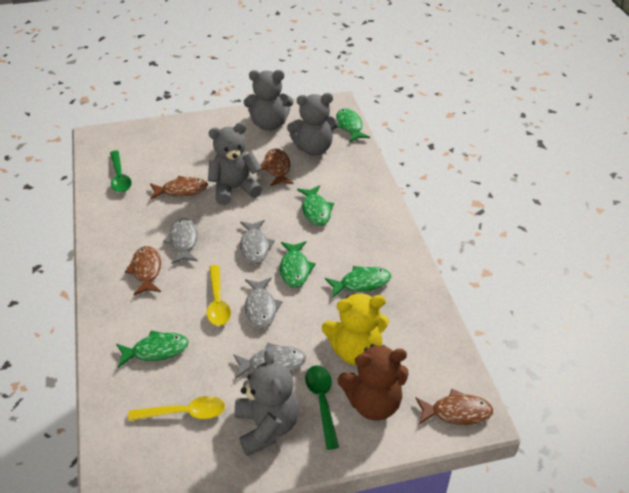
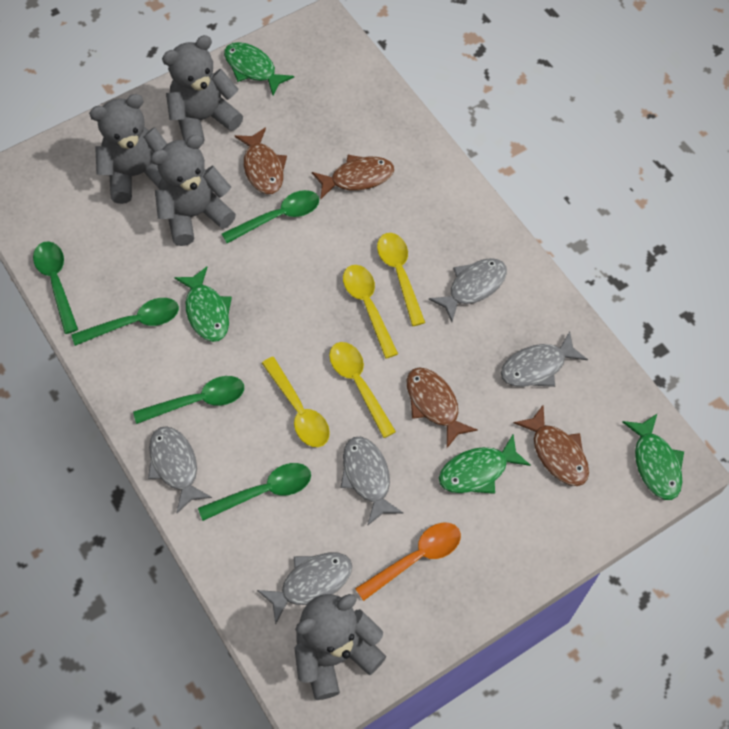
brown teddy bear: 1 -> 0
green fish: 5 -> 4
green spoon: 2 -> 5
grey fish: 4 -> 5
orange spoon: 0 -> 1
yellow spoon: 2 -> 4
yellow teddy bear: 1 -> 0

